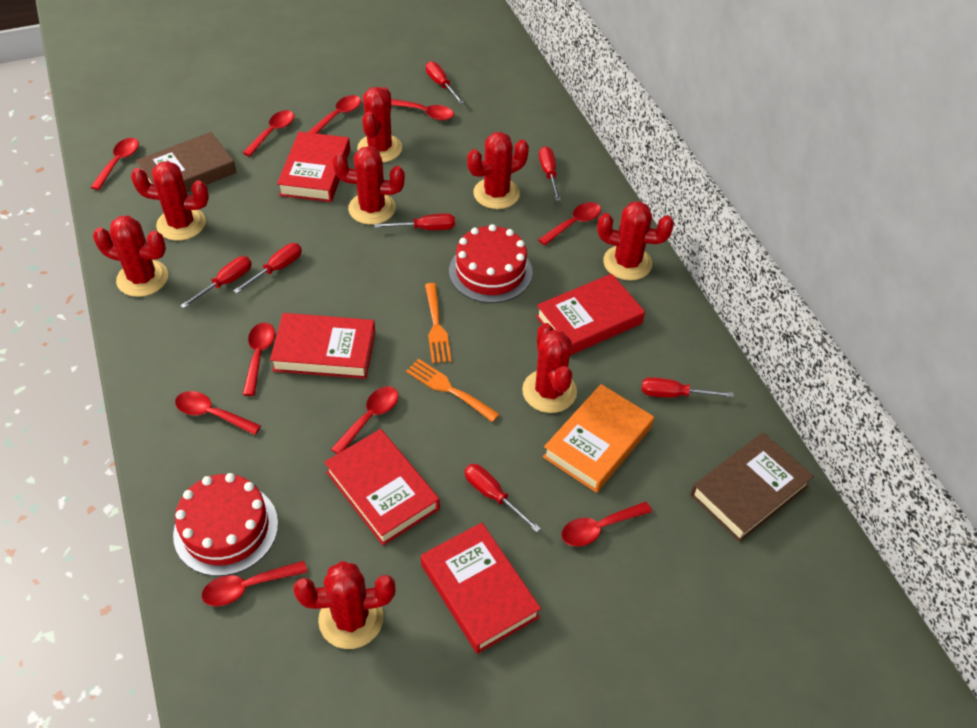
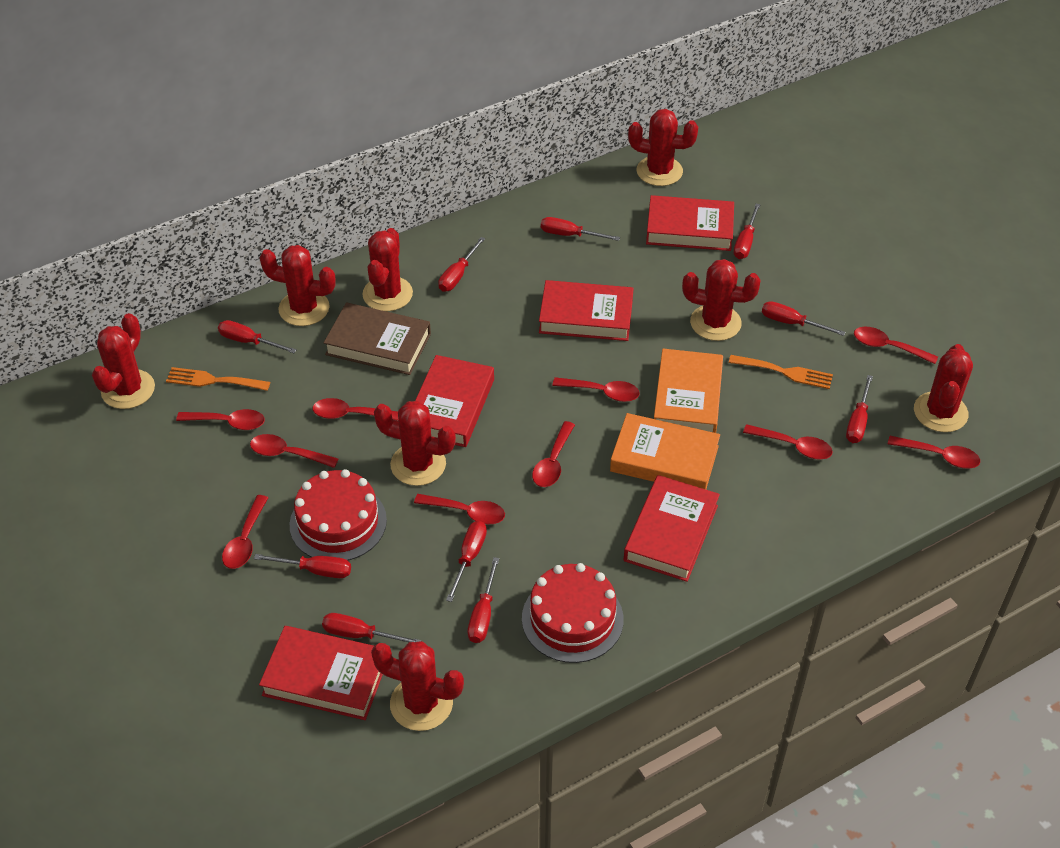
brown book: 2 -> 1
orange book: 1 -> 2
red screwdriver: 7 -> 10

